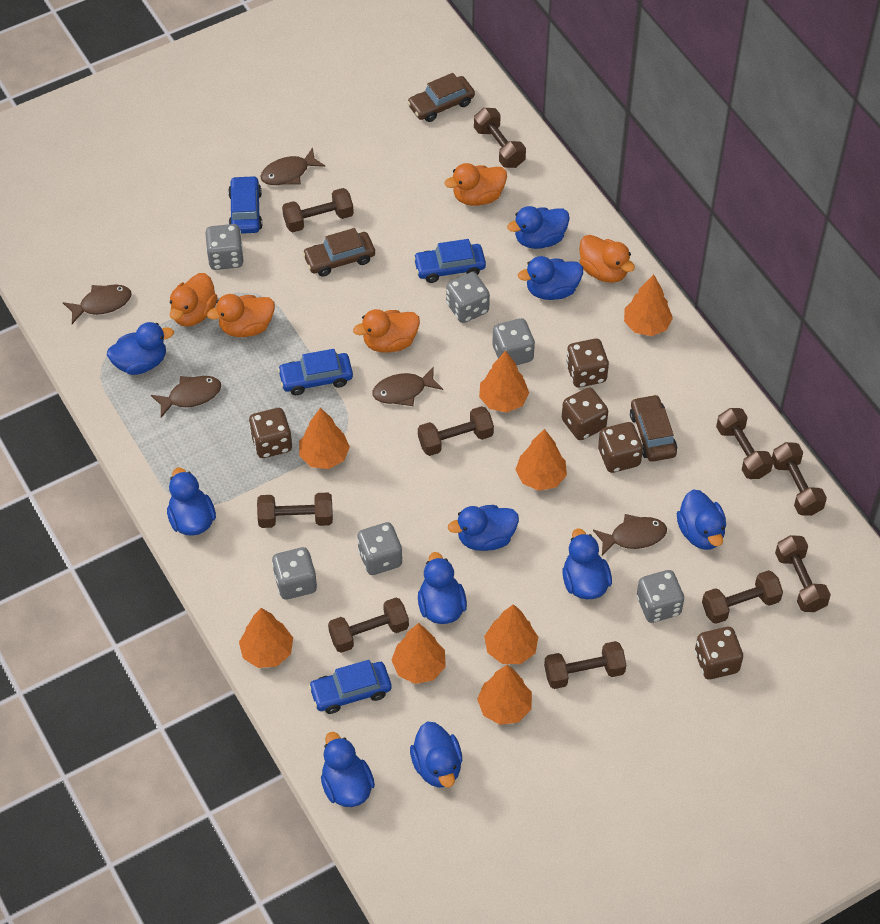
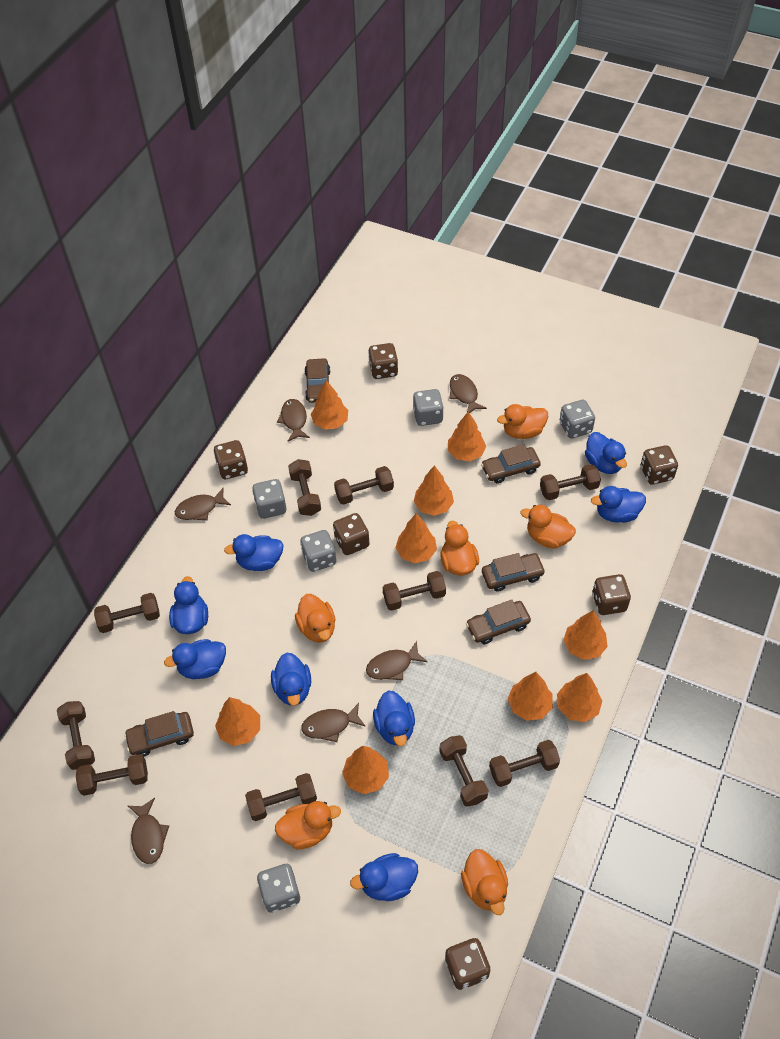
blue car: 4 -> 0
blue duck: 10 -> 8
brown car: 3 -> 5
brown dice: 5 -> 6
brown fish: 5 -> 6
grey dice: 6 -> 5
orange duck: 5 -> 6
orange tree: 8 -> 9

